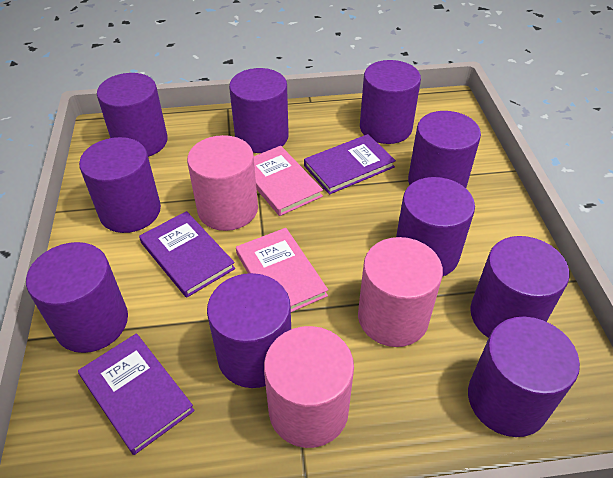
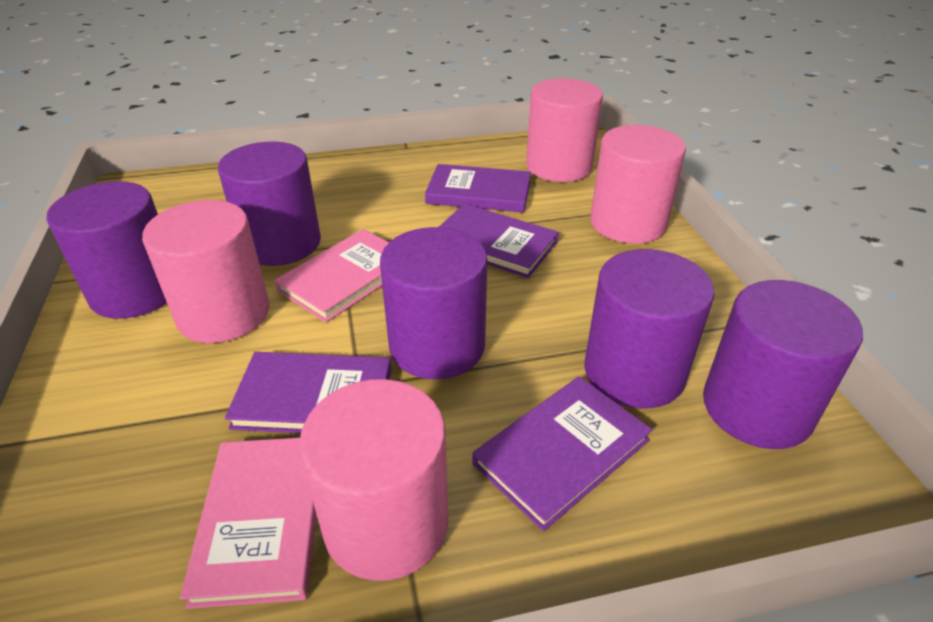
pink cylinder: 3 -> 4
purple book: 3 -> 4
purple cylinder: 10 -> 5

